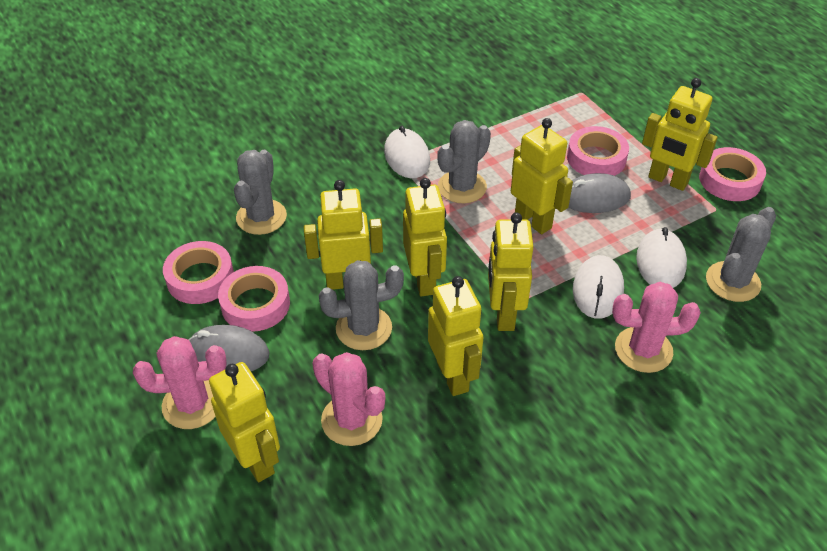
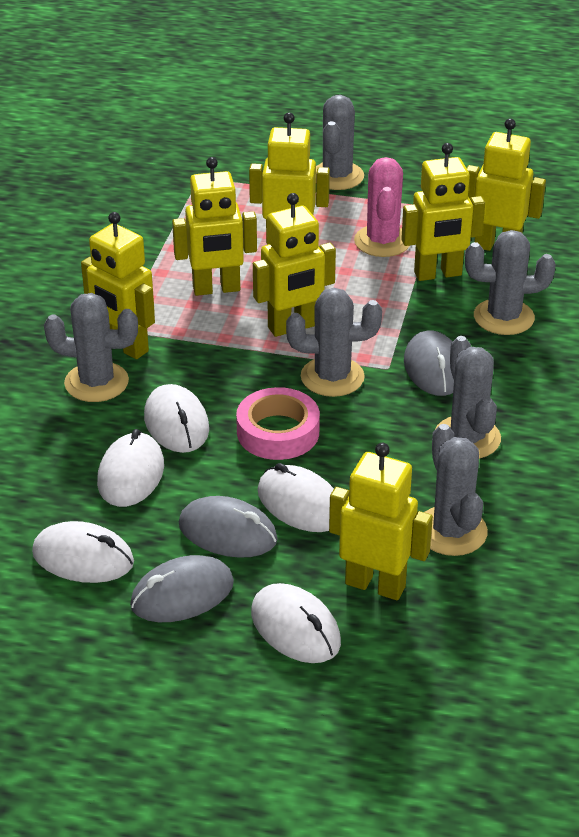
grey cactus: 4 -> 6
grey mouse: 2 -> 3
pink cactus: 3 -> 1
pink tape: 4 -> 1
white mouse: 3 -> 5

